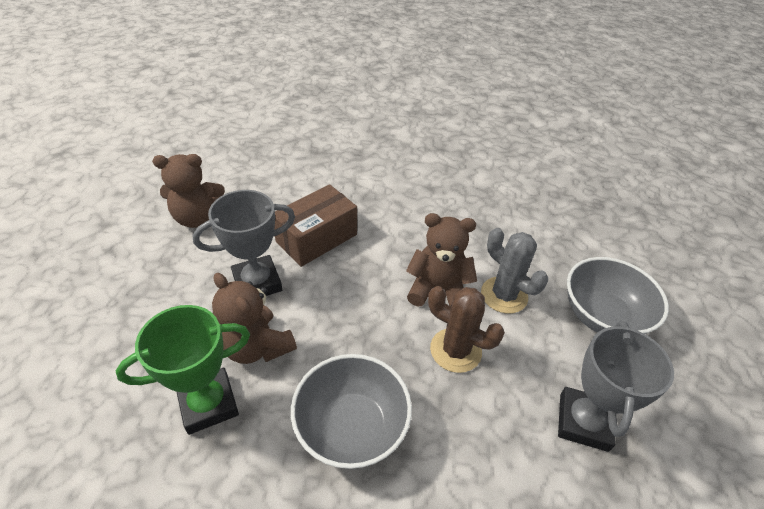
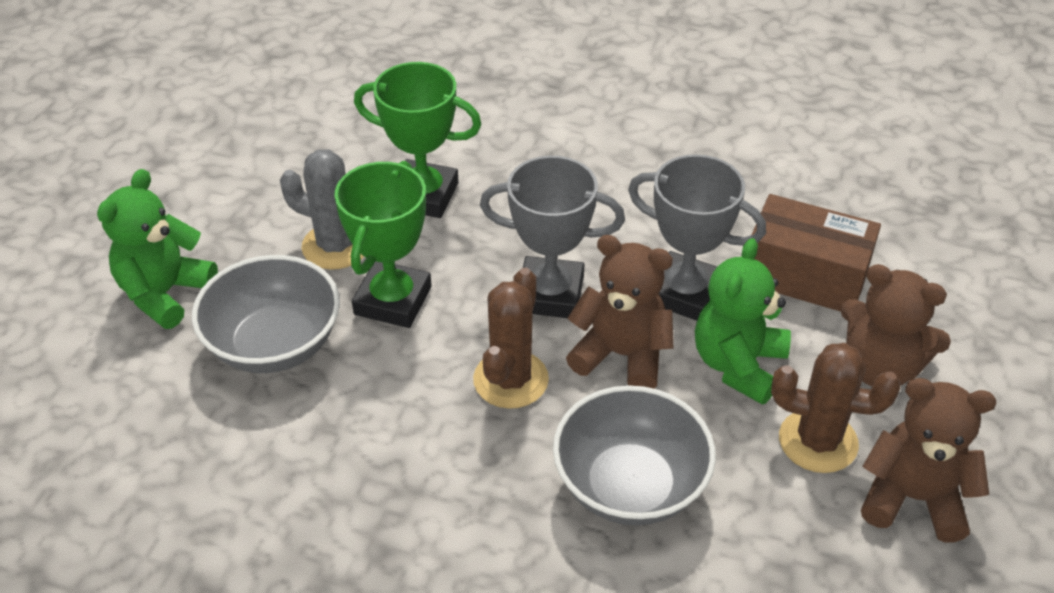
brown cactus: 1 -> 2
green teddy bear: 0 -> 2
green trophy: 1 -> 2

